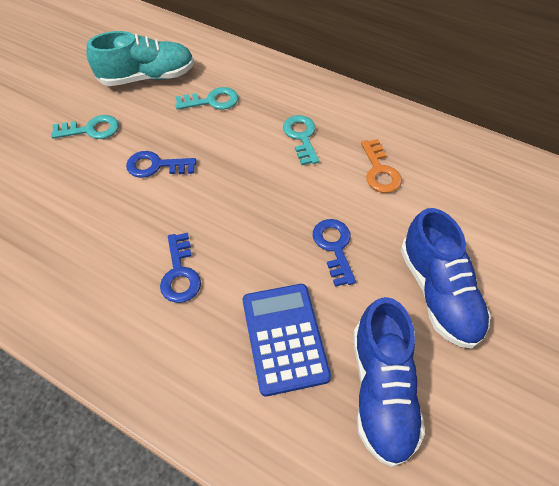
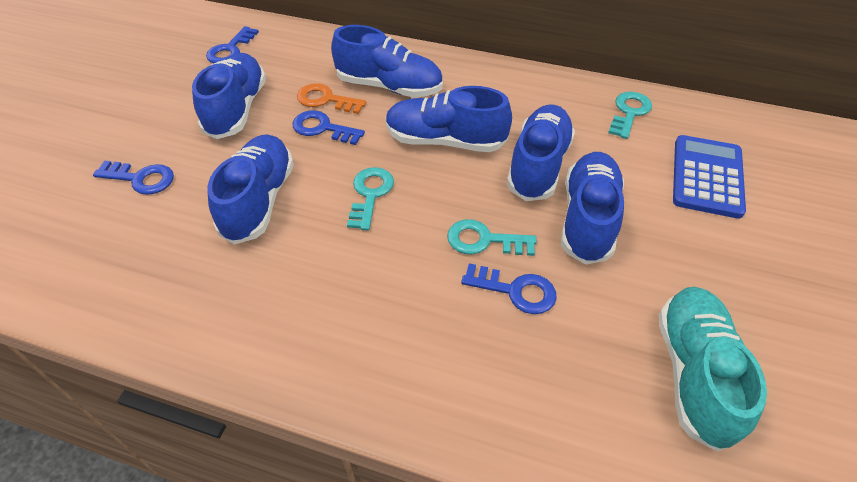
blue key: 3 -> 4
blue shoe: 2 -> 6

